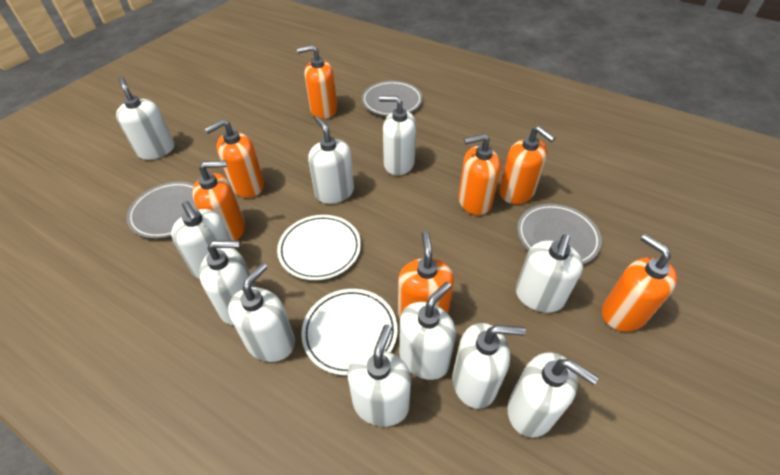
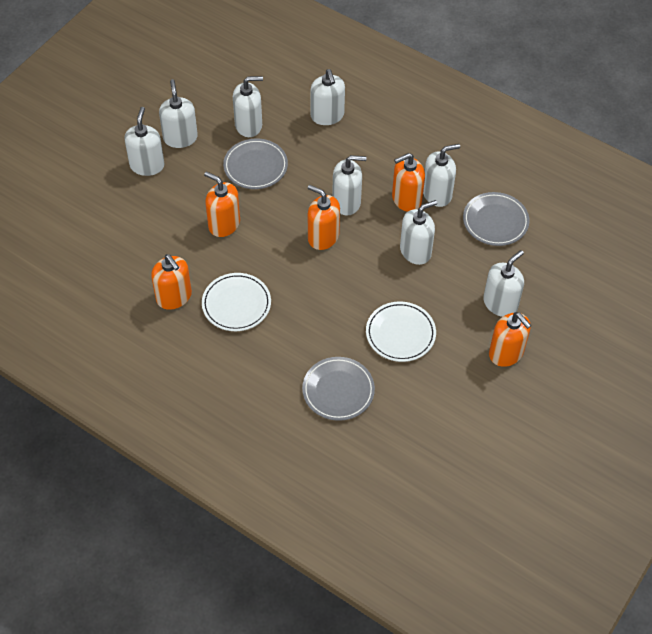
orange soap dispenser: 7 -> 5
white soap dispenser: 11 -> 8

